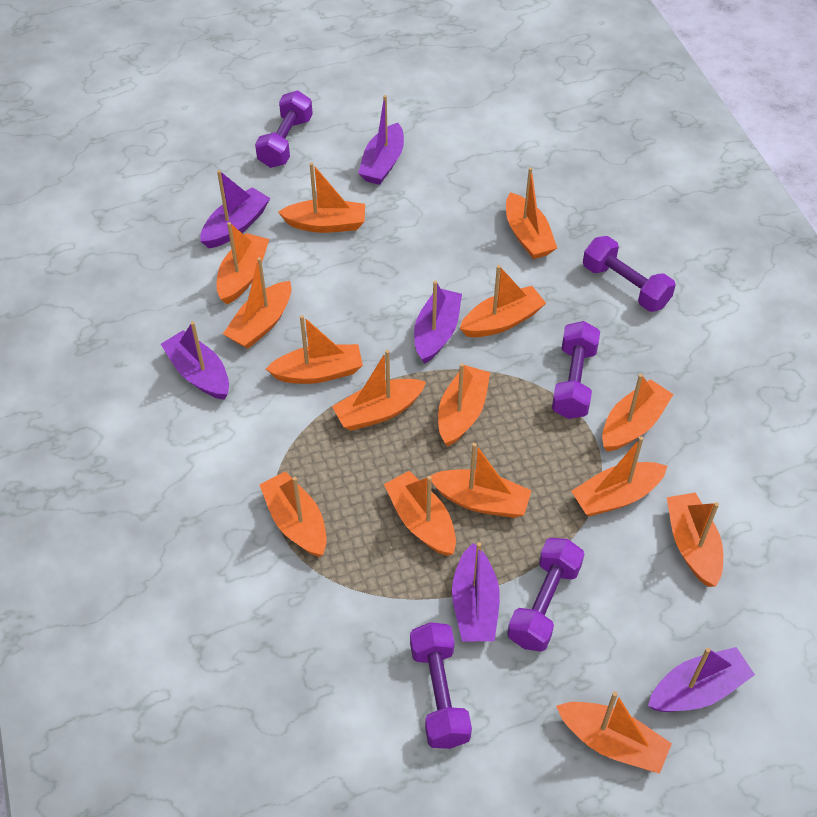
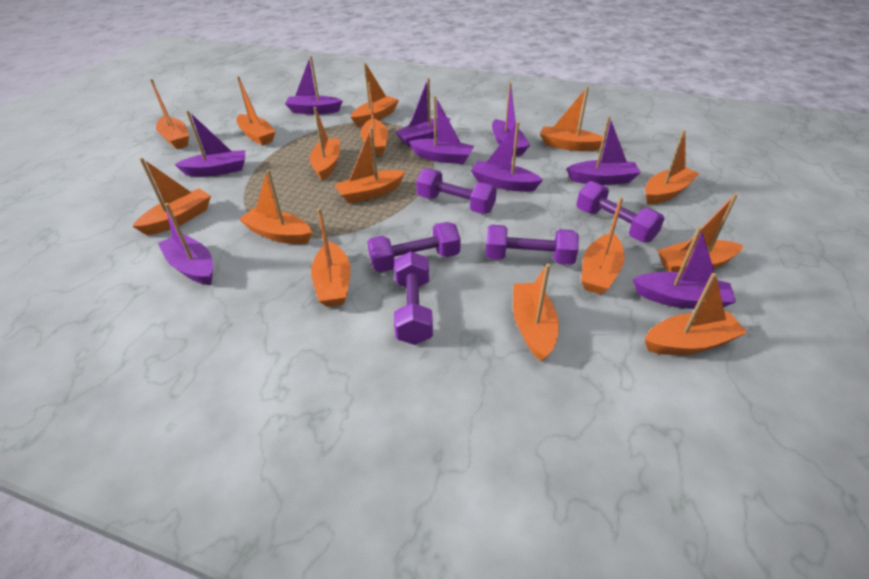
purple boat: 6 -> 9

